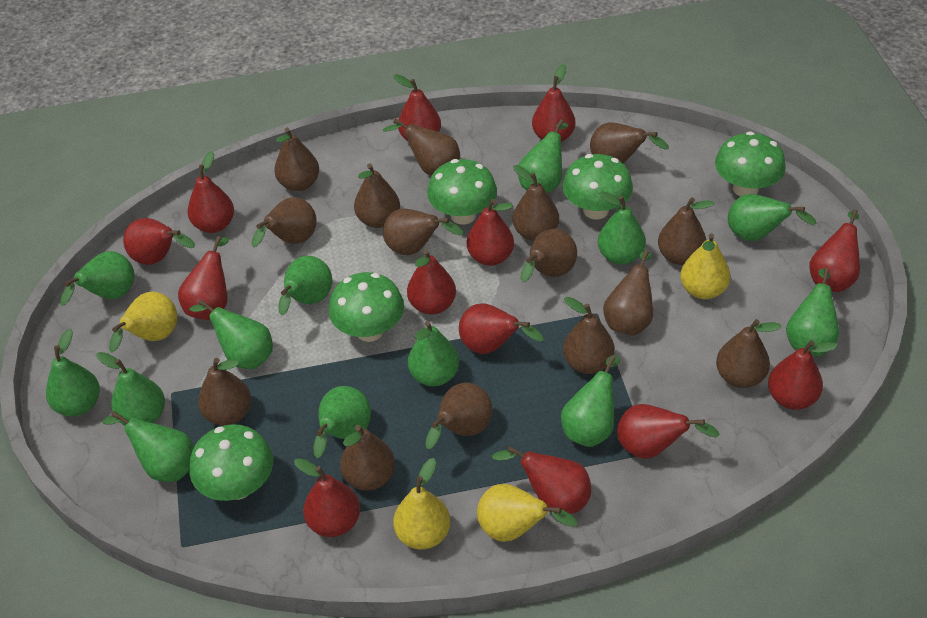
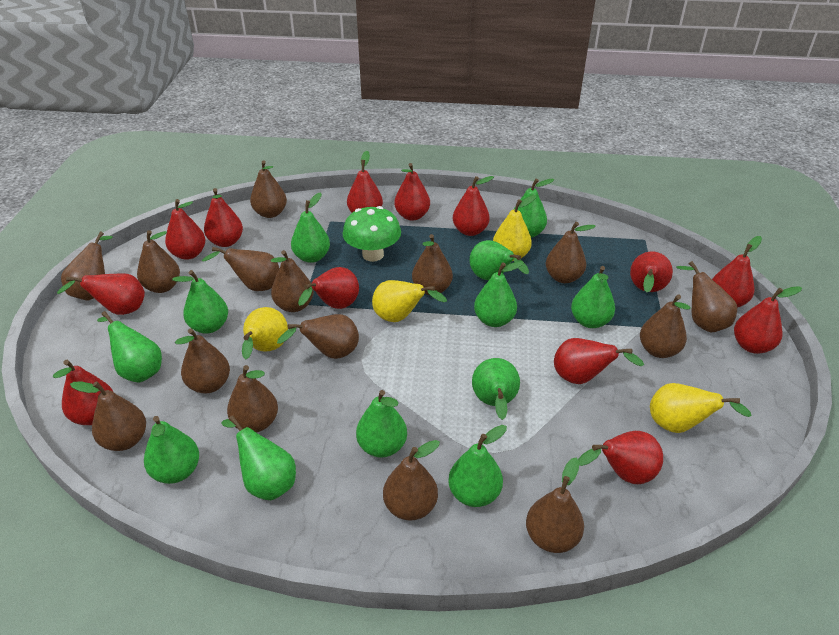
green mushroom: 5 -> 1
green pear: 13 -> 12

